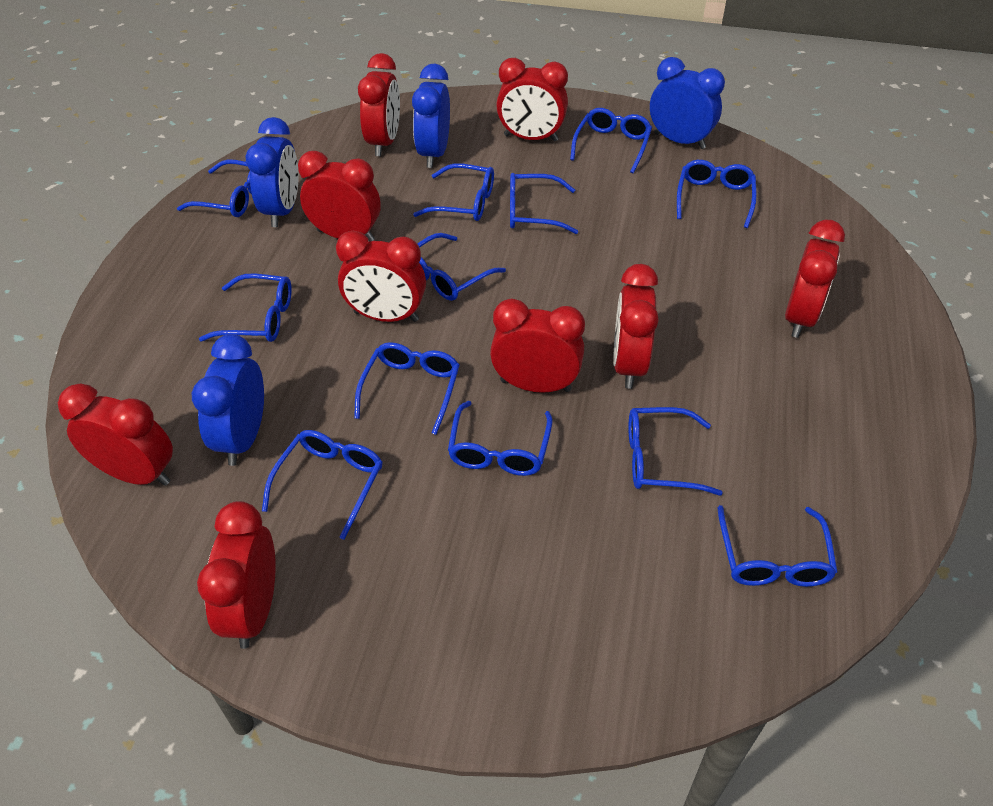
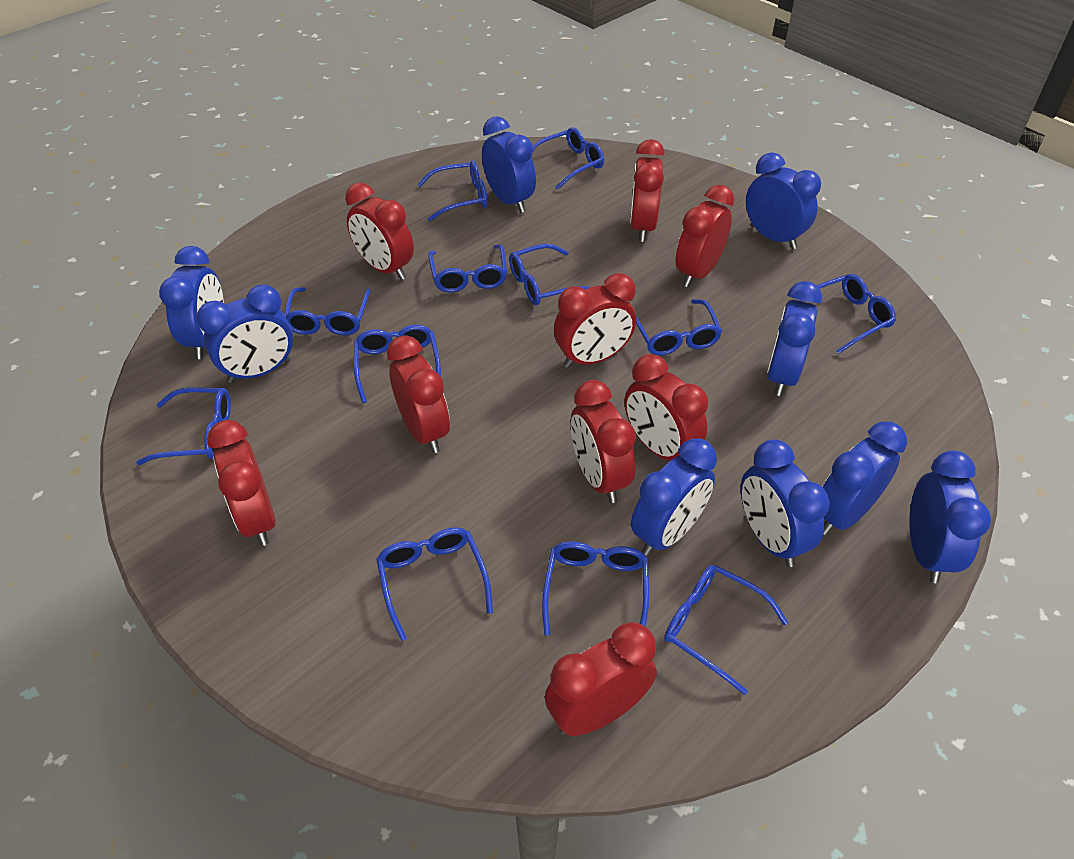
blue clock: 4 -> 9

